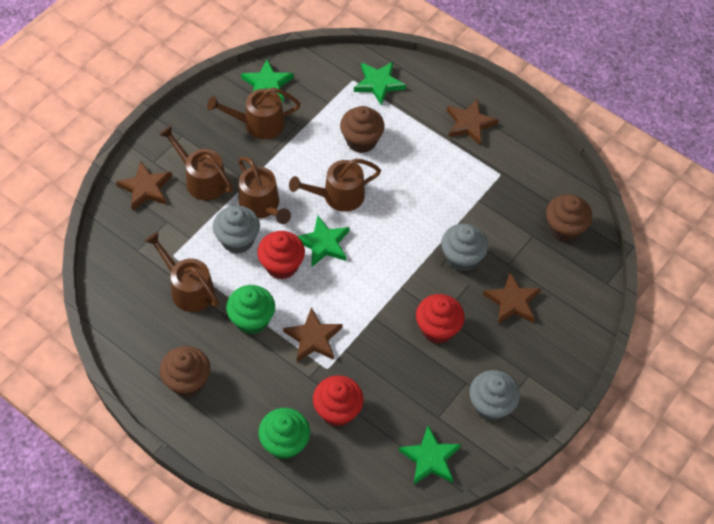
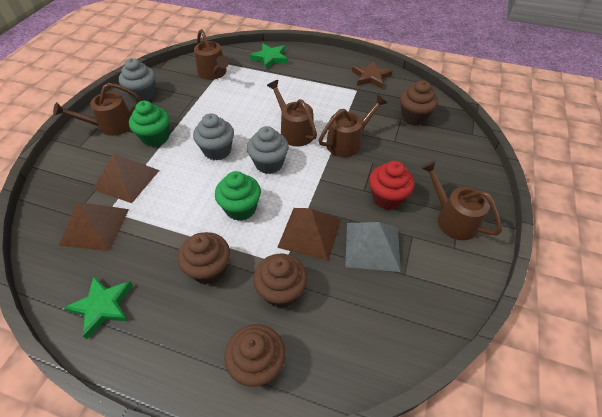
brown cupcake: 3 -> 4
brown pyramid: 0 -> 3
brown star: 4 -> 1
green star: 4 -> 2
grey pyramid: 0 -> 1
red cupcake: 3 -> 1

